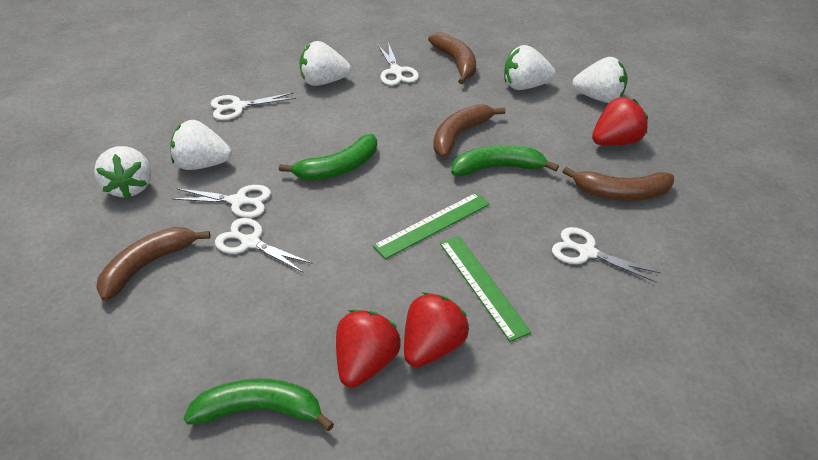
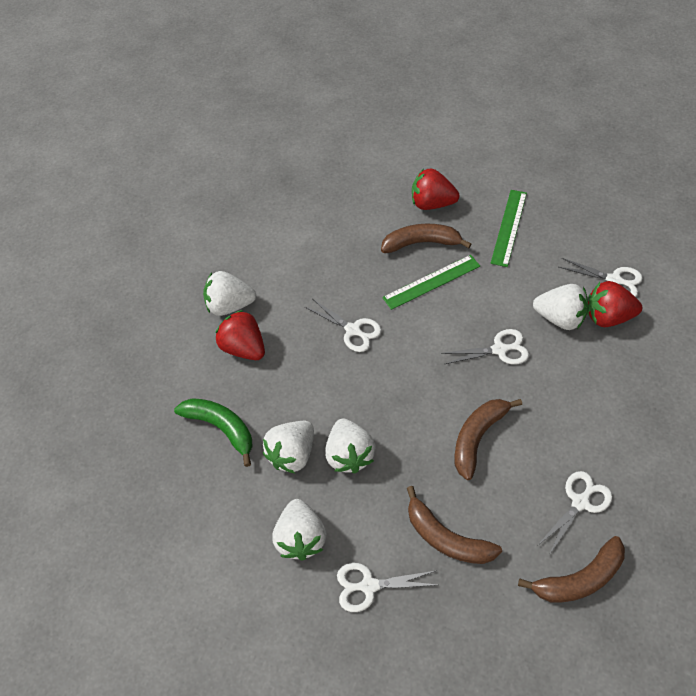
green banana: 3 -> 1

